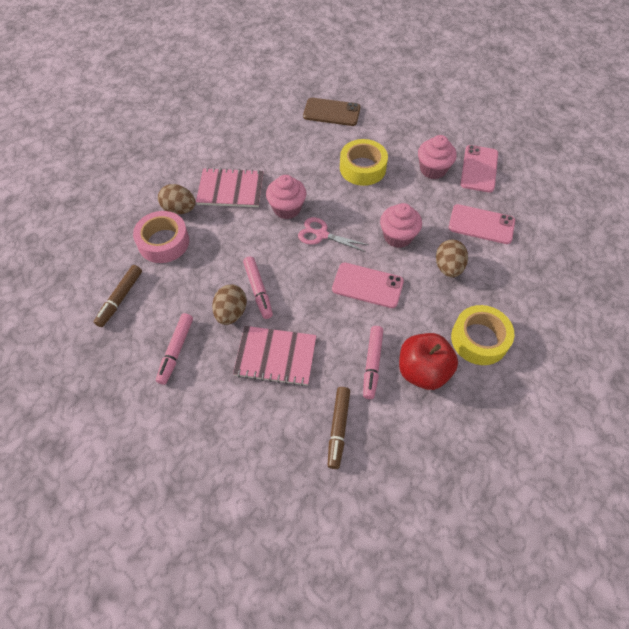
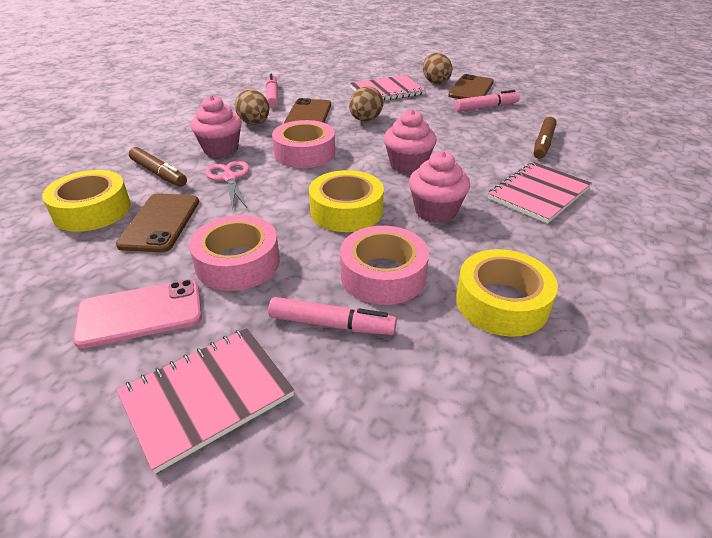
brown phone: 1 -> 3
pink notebook: 2 -> 3
pink phone: 3 -> 1
pink tape: 1 -> 3
red apple: 1 -> 0
yellow tape: 2 -> 3

